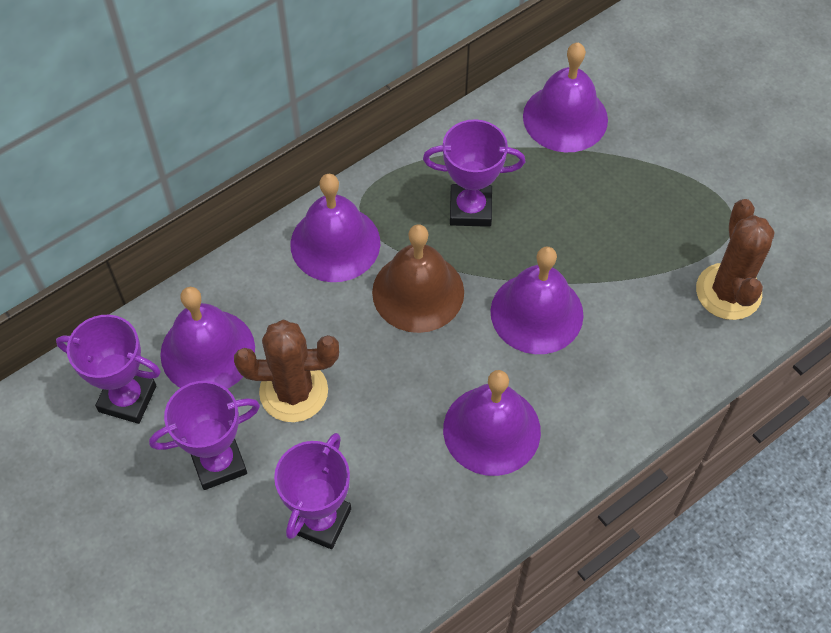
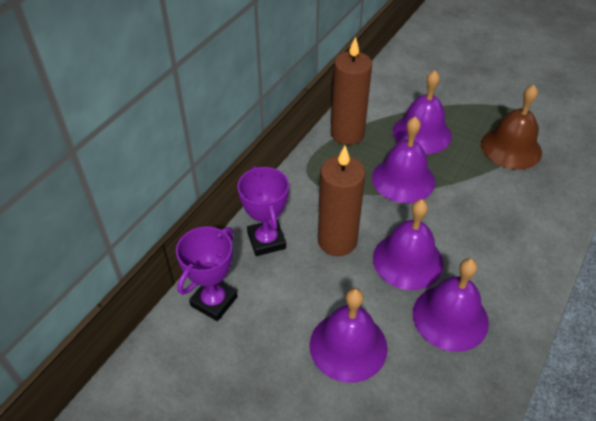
brown cactus: 2 -> 0
brown candle: 0 -> 2
purple trophy: 4 -> 2

